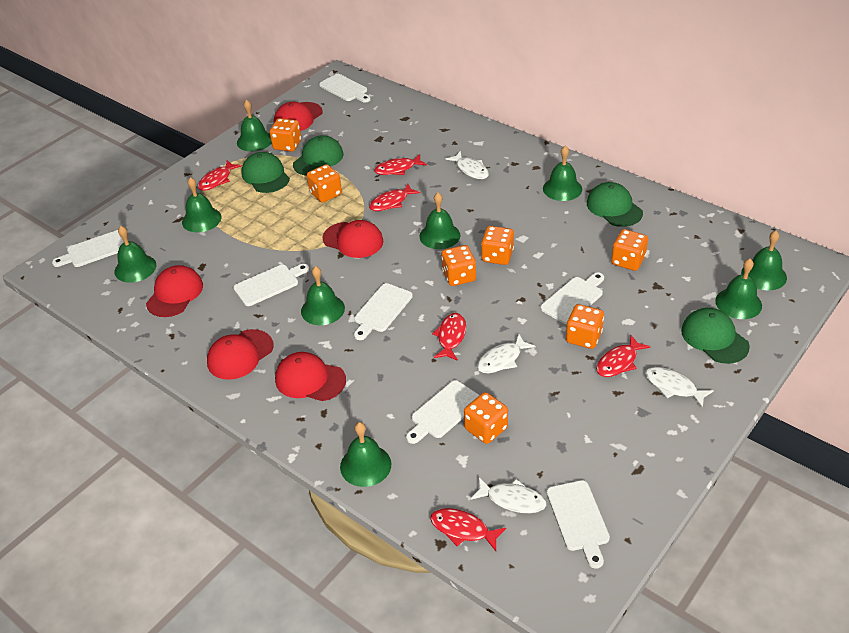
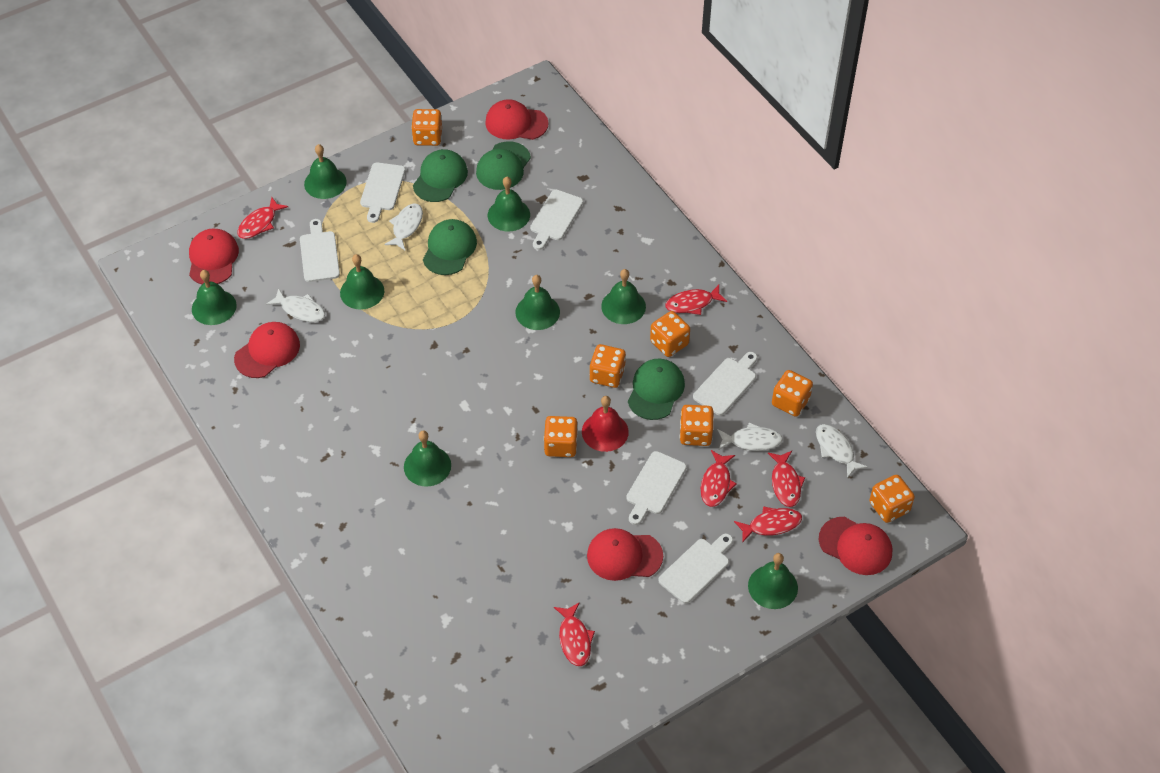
green bell: 9 -> 8
red bell: 0 -> 1
white cutting board: 7 -> 6

